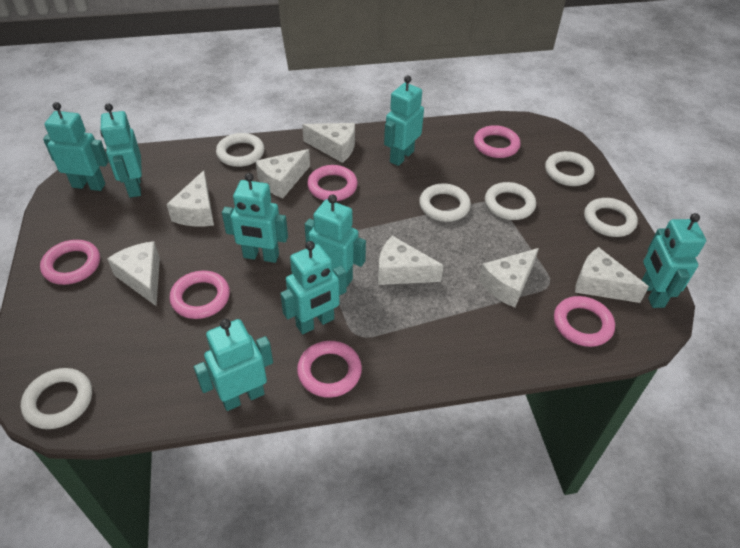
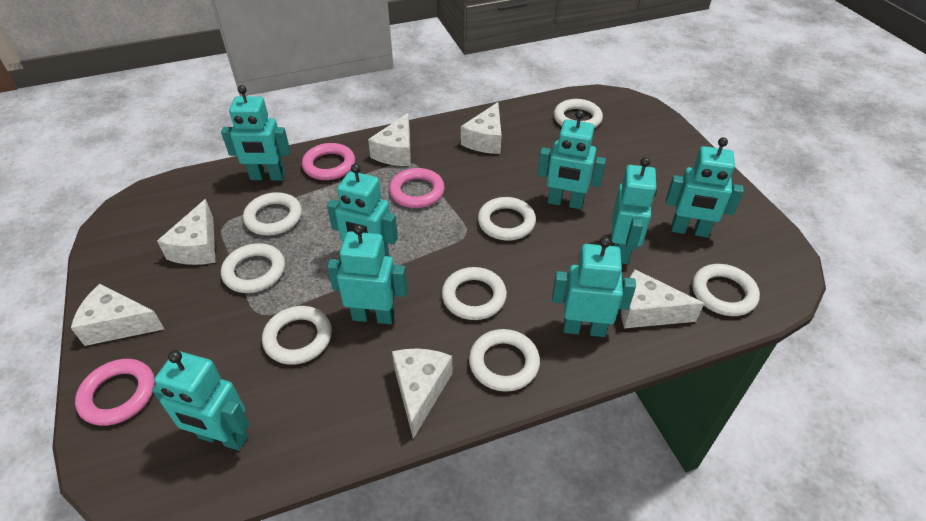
pink ring: 6 -> 3
white cheese: 7 -> 6
white ring: 6 -> 8

